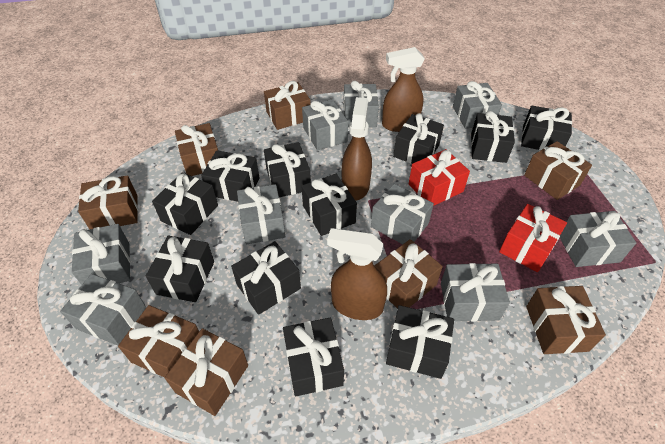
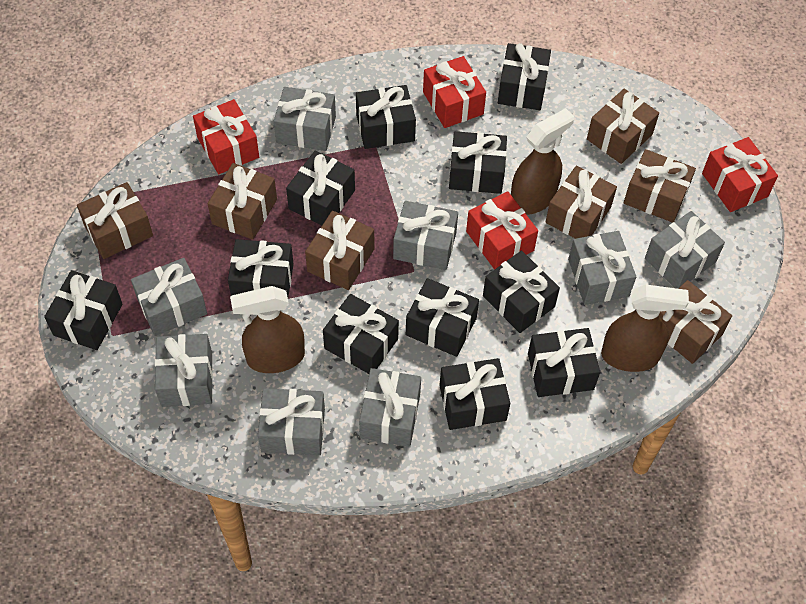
brown gift: 8 -> 7
grey gift: 9 -> 8
red gift: 2 -> 4

